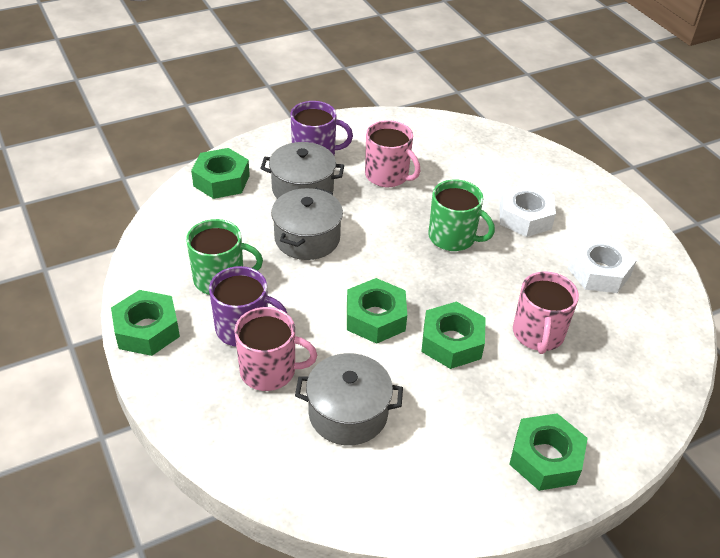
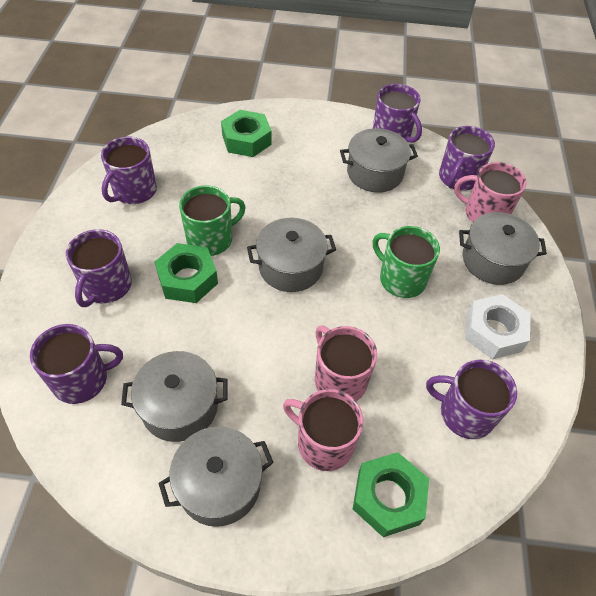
green nut: 5 -> 3
grey pot: 3 -> 5
purple mug: 2 -> 6
white nut: 2 -> 1

